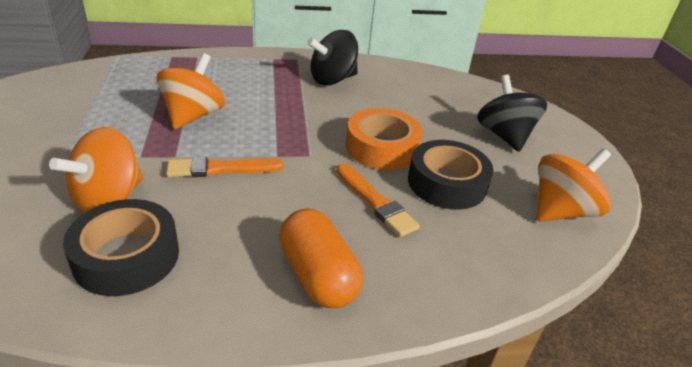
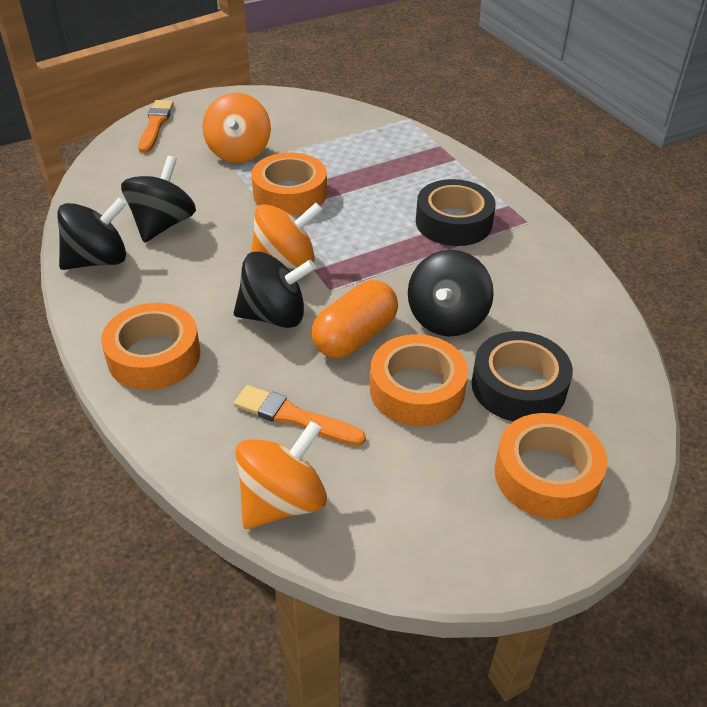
black spinning top: 2 -> 4
orange tape: 1 -> 4

